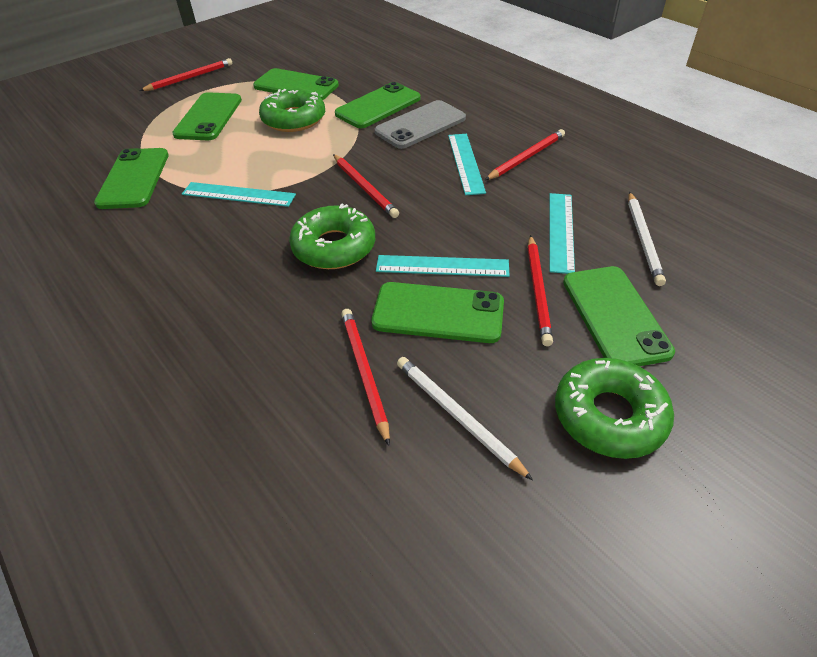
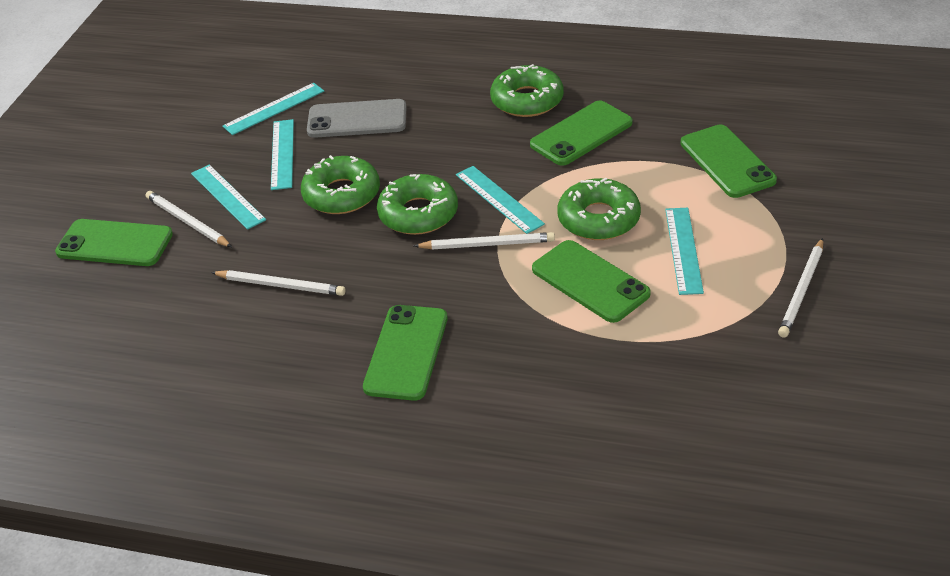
green donut: 3 -> 4
green phone: 6 -> 5
red pencil: 5 -> 0
turquoise ruler: 4 -> 5
white pencil: 2 -> 4

